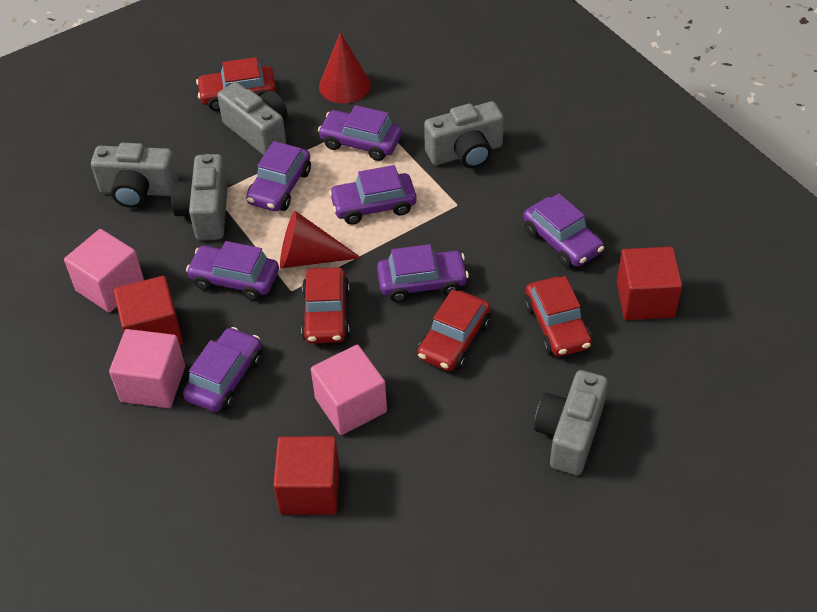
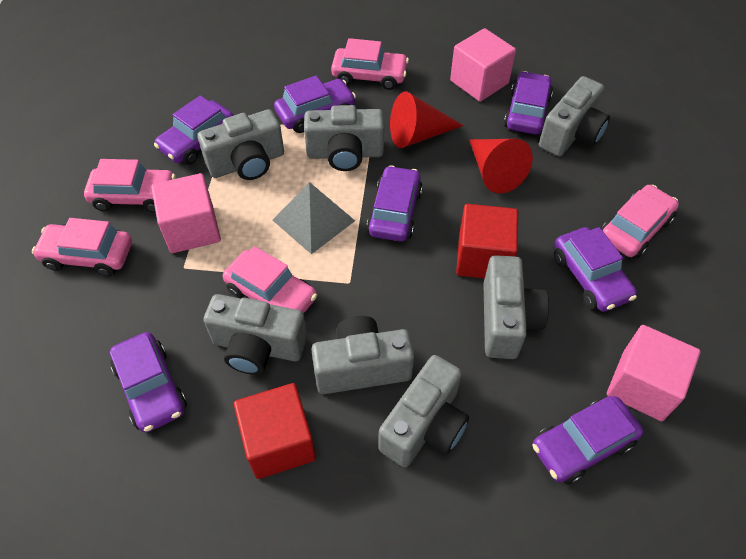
grey camera: 5 -> 7
grey pyramid: 0 -> 1
pink car: 0 -> 5
red car: 4 -> 0
red cube: 3 -> 2

